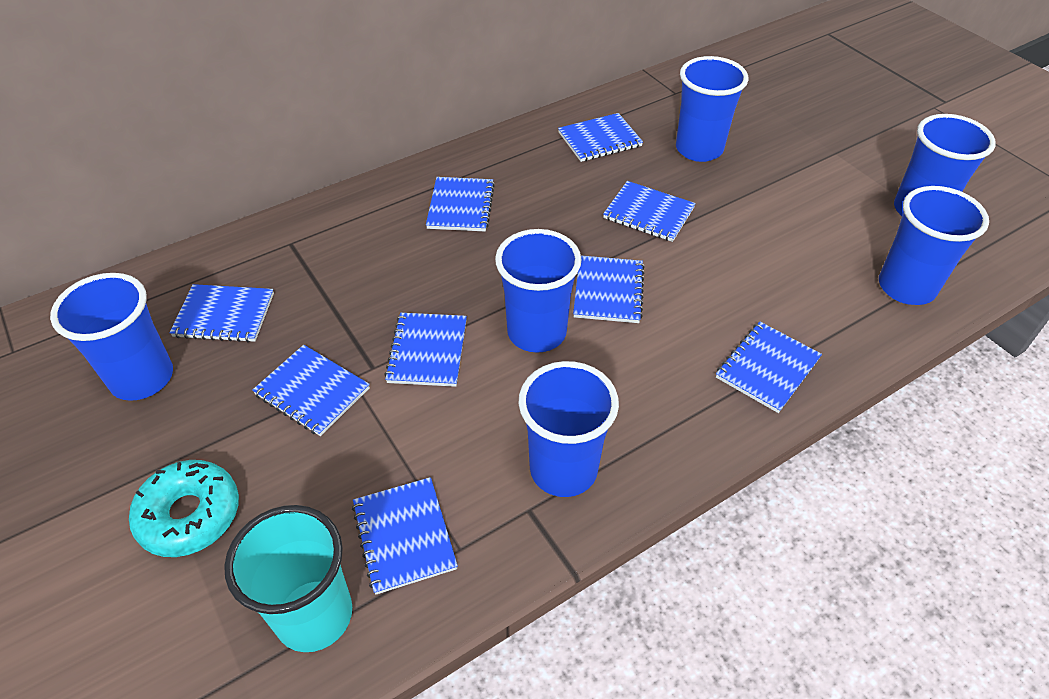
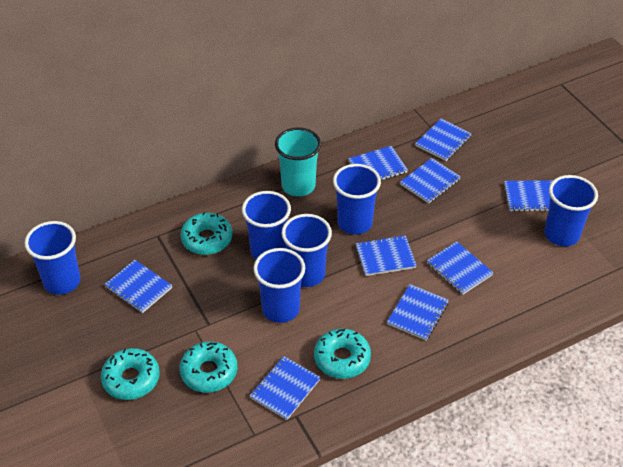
turquoise donut: 1 -> 4

